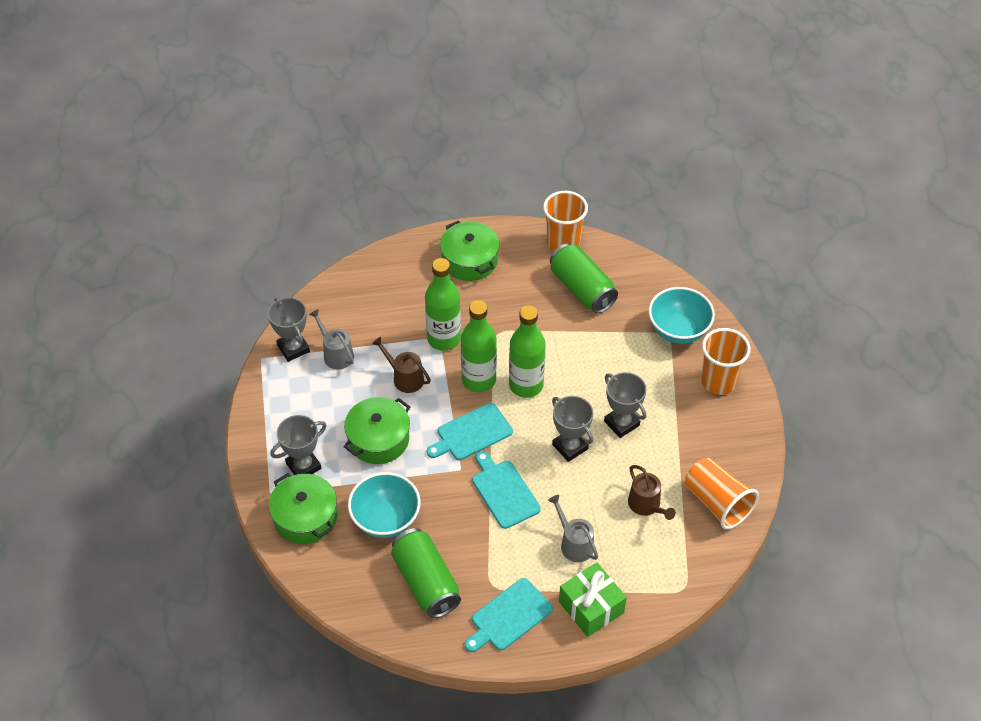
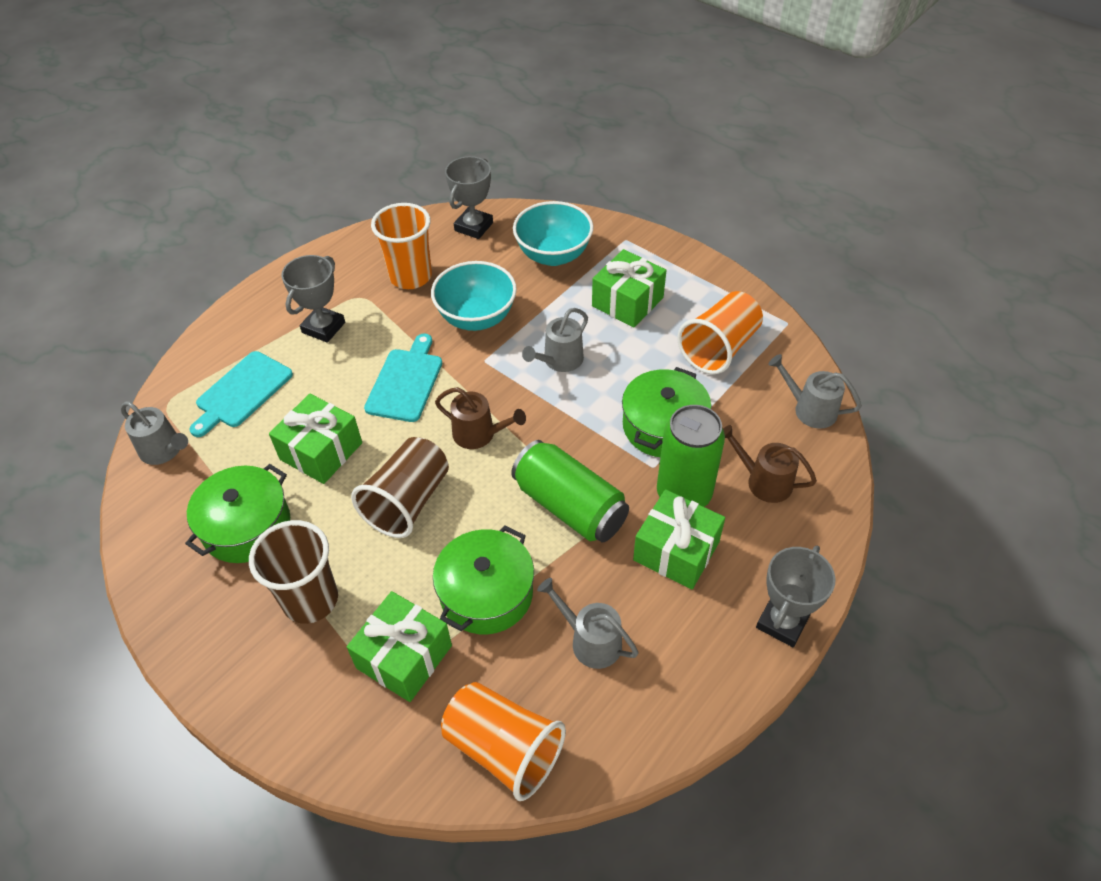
brown cup: 0 -> 2
green bottle: 3 -> 0
green gift: 1 -> 4
grey trophy: 4 -> 3
grey watering can: 2 -> 4
turquoise cutting board: 3 -> 2

